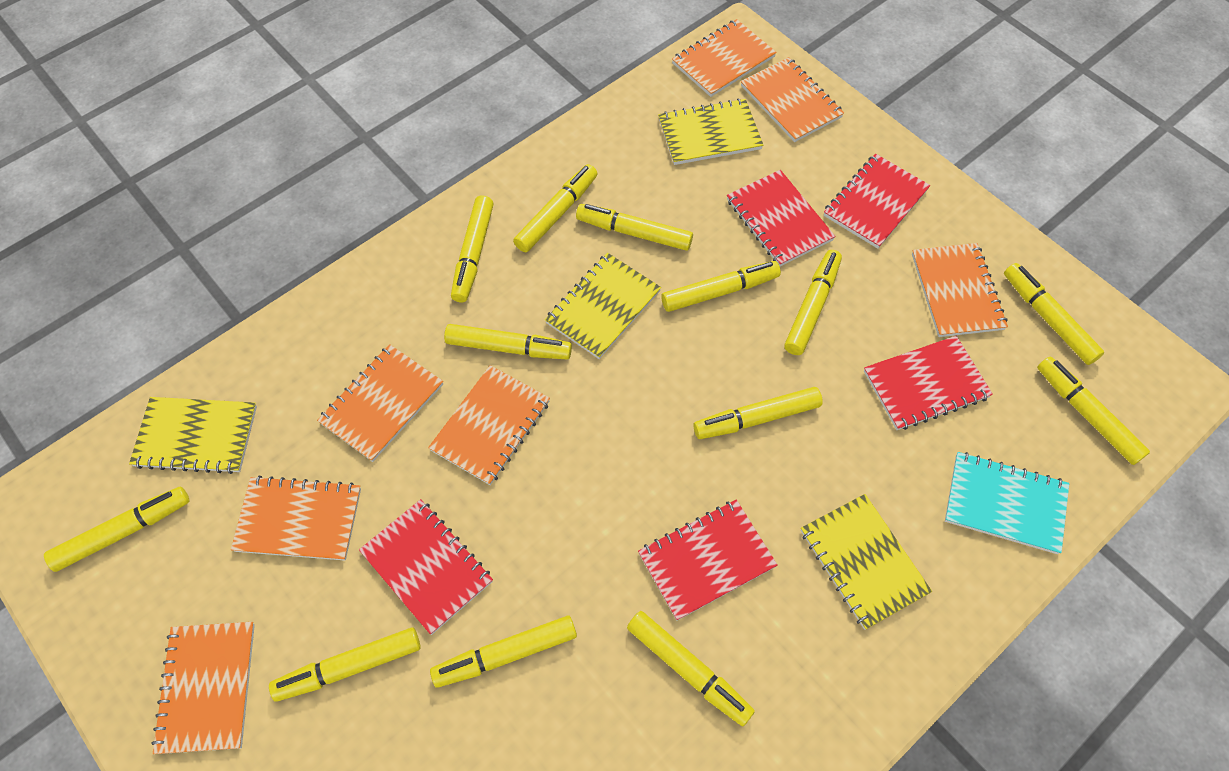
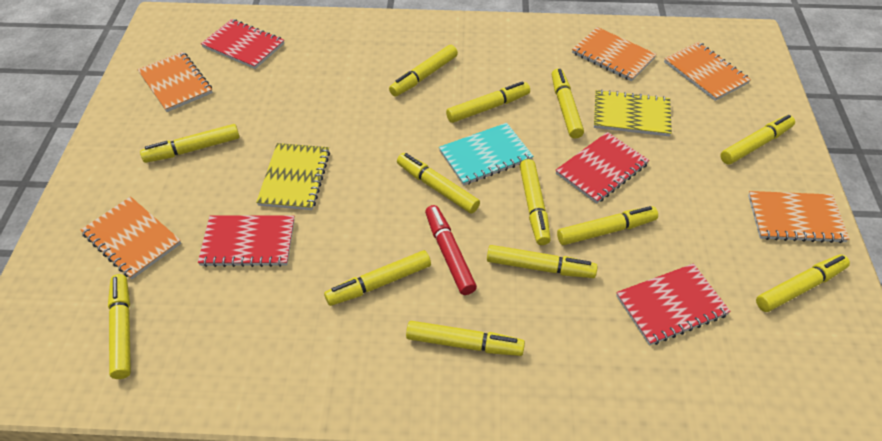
orange notebook: 7 -> 5
red marker: 0 -> 1
red notebook: 5 -> 4
yellow notebook: 4 -> 2

